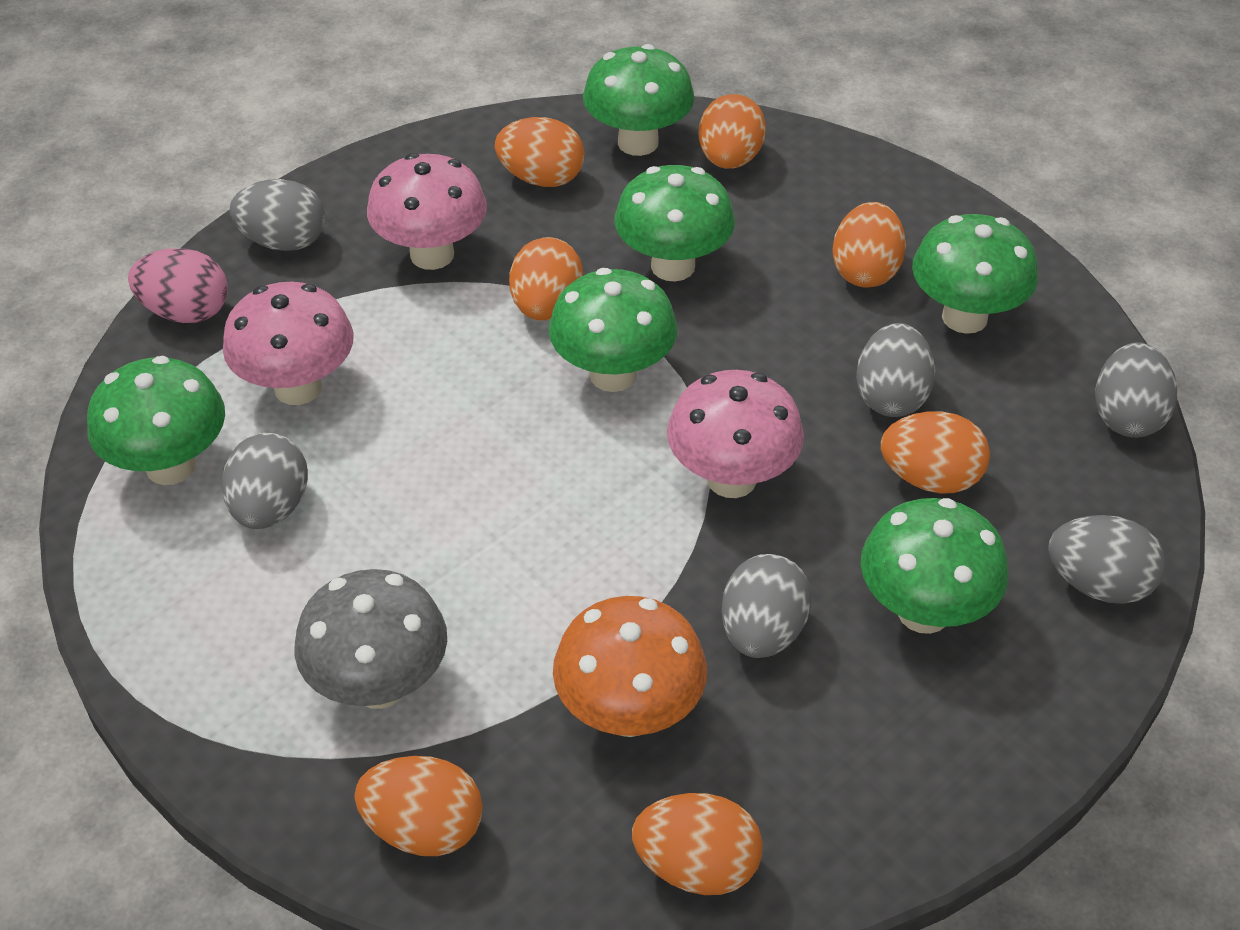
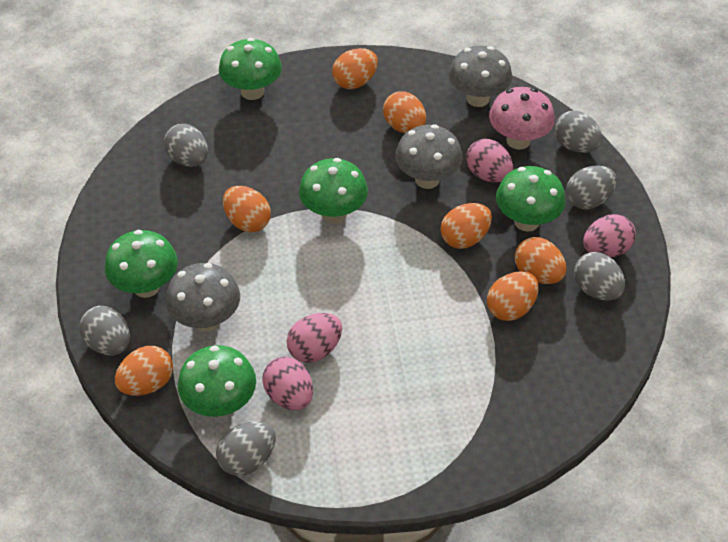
green mushroom: 6 -> 5
grey mushroom: 1 -> 3
orange mushroom: 1 -> 0
pink egg: 1 -> 4
pink mushroom: 3 -> 1

